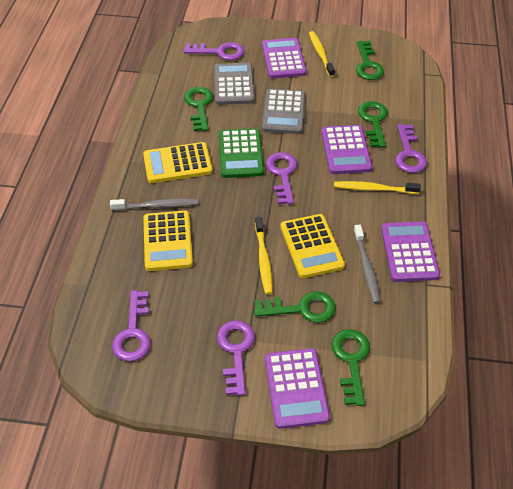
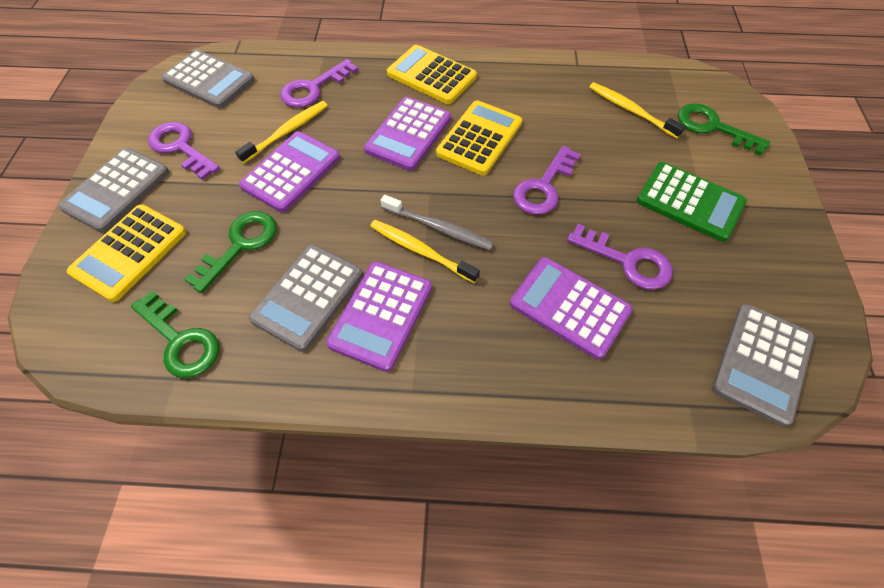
green key: 5 -> 3
grey calculator: 2 -> 4
grey toothbrush: 2 -> 1
purple key: 5 -> 4

